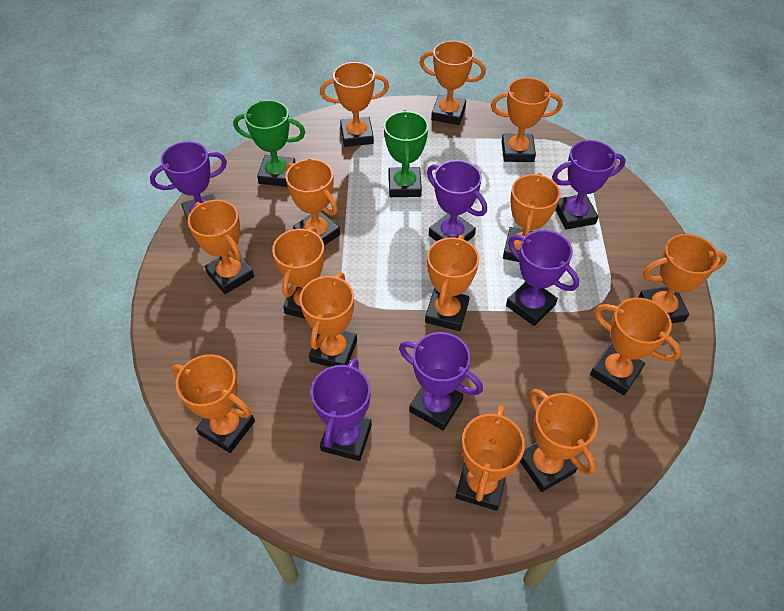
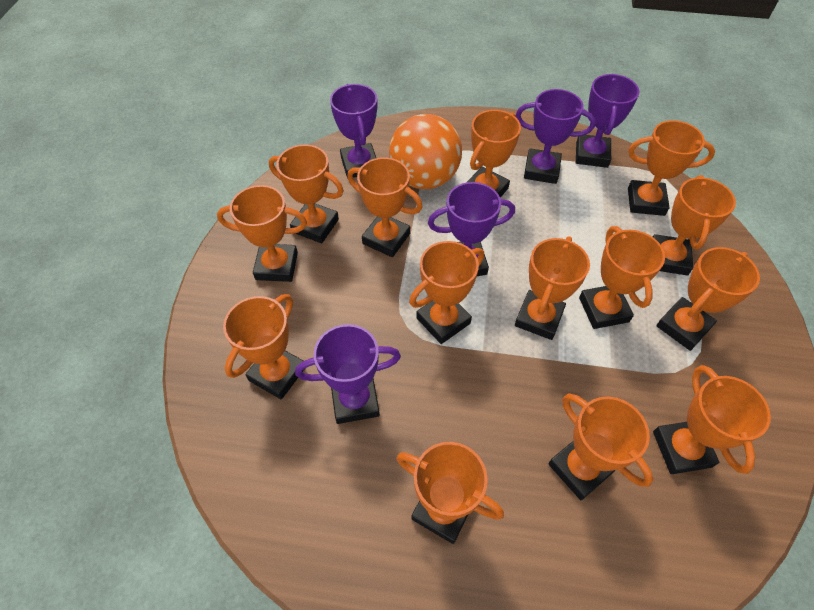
green trophy: 2 -> 0
orange ball: 0 -> 1
purple trophy: 6 -> 5

